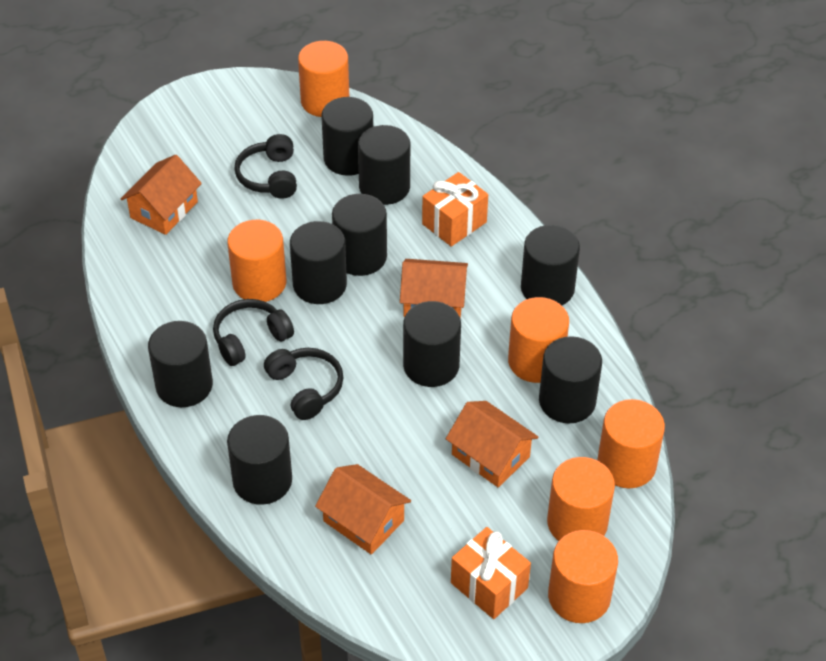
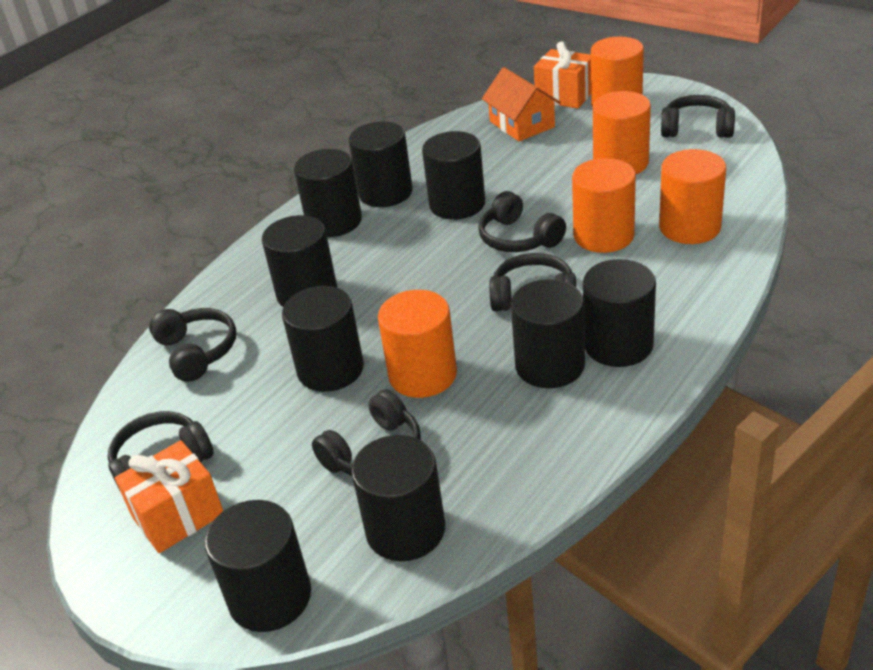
black headphones: 3 -> 6
orange cylinder: 6 -> 5
orange house: 4 -> 1

